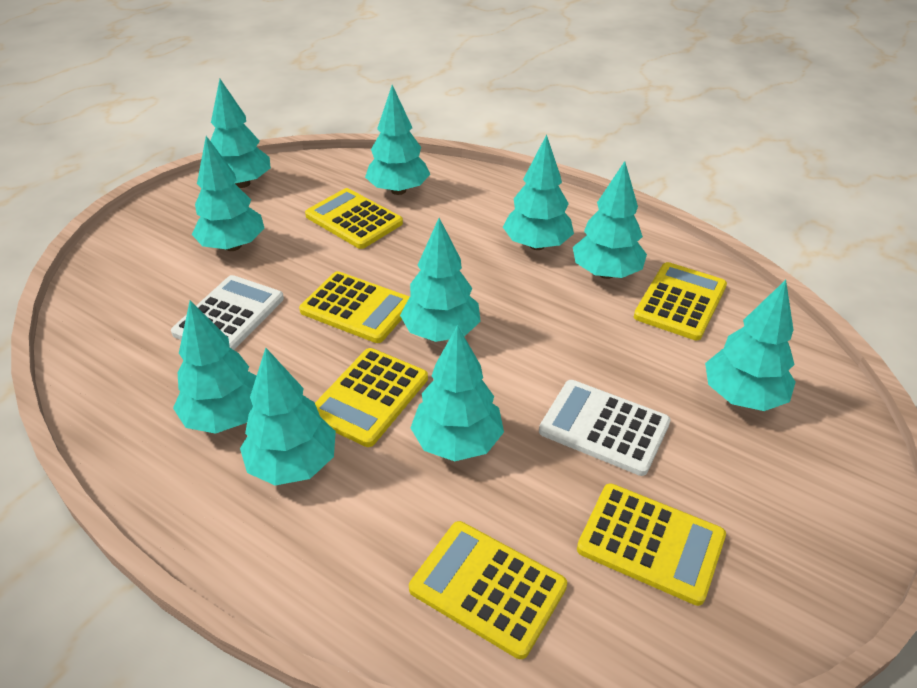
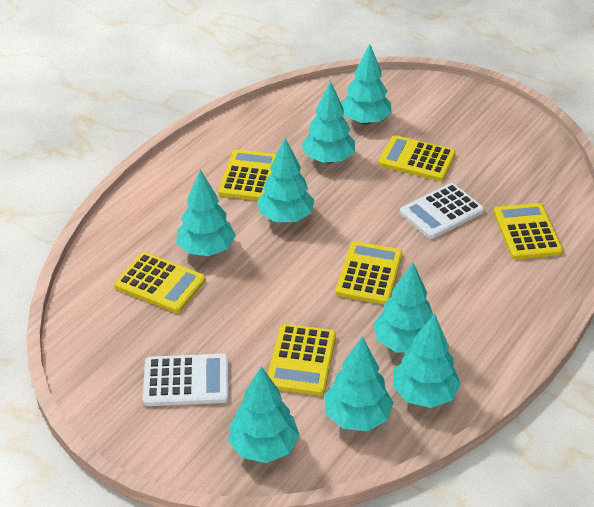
turquoise tree: 10 -> 8

